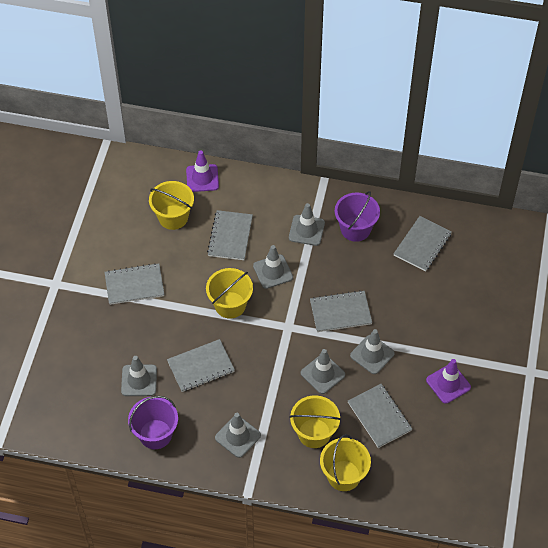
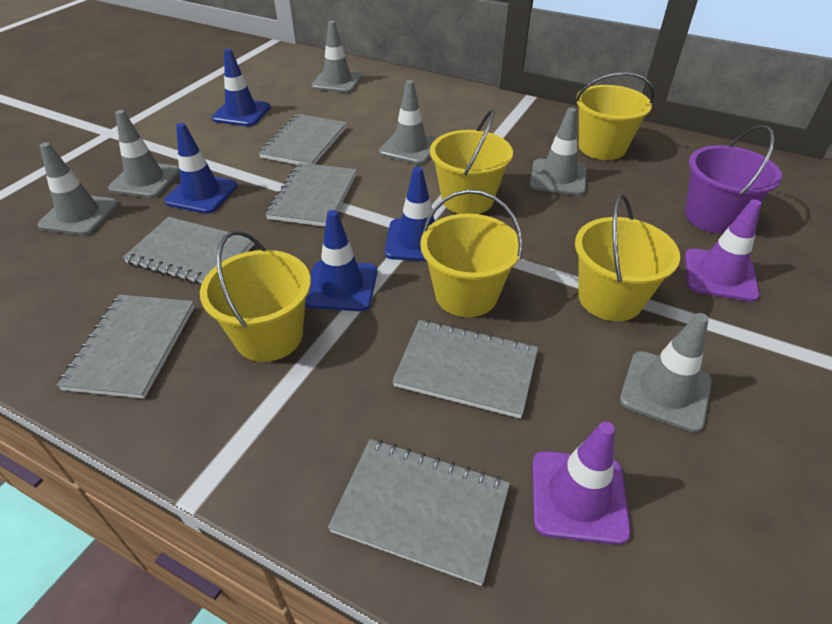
blue traffic cone: 0 -> 4
purple bucket: 2 -> 1
yellow bucket: 4 -> 5

